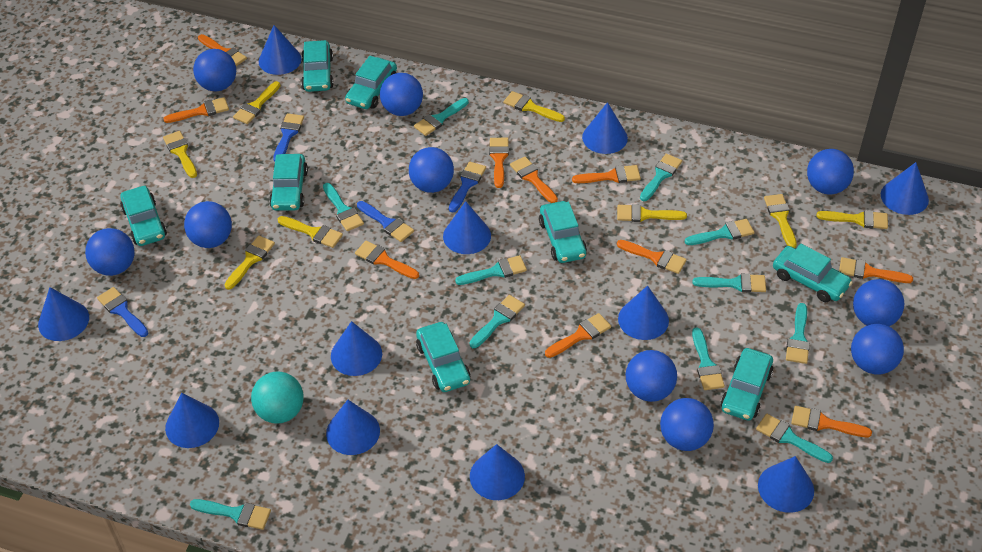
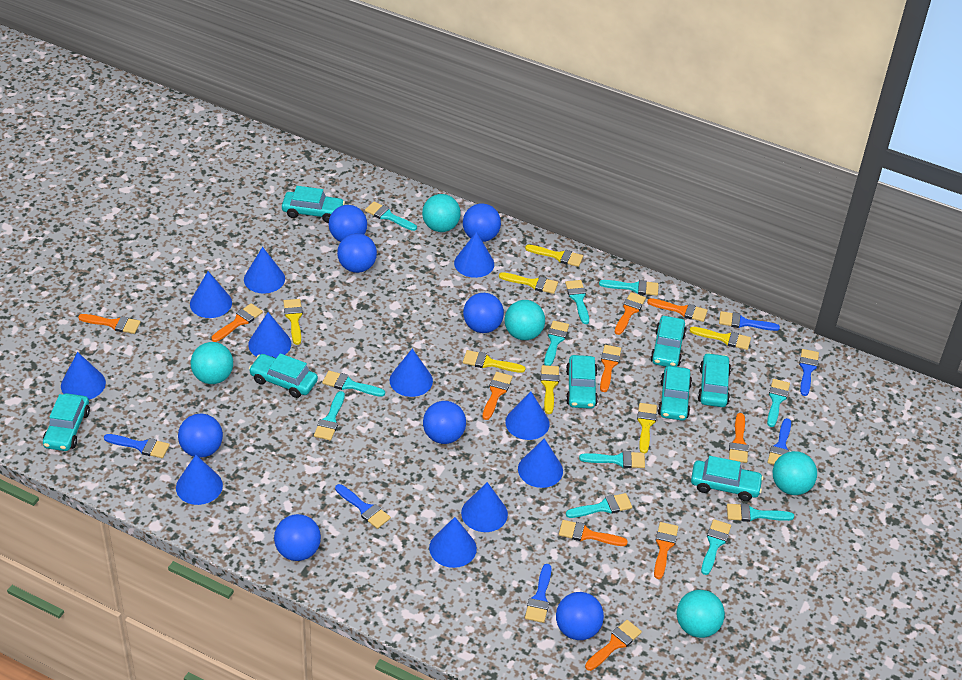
blue ball: 10 -> 8
blue brush: 4 -> 6
turquoise ball: 1 -> 5
yellow brush: 8 -> 7

